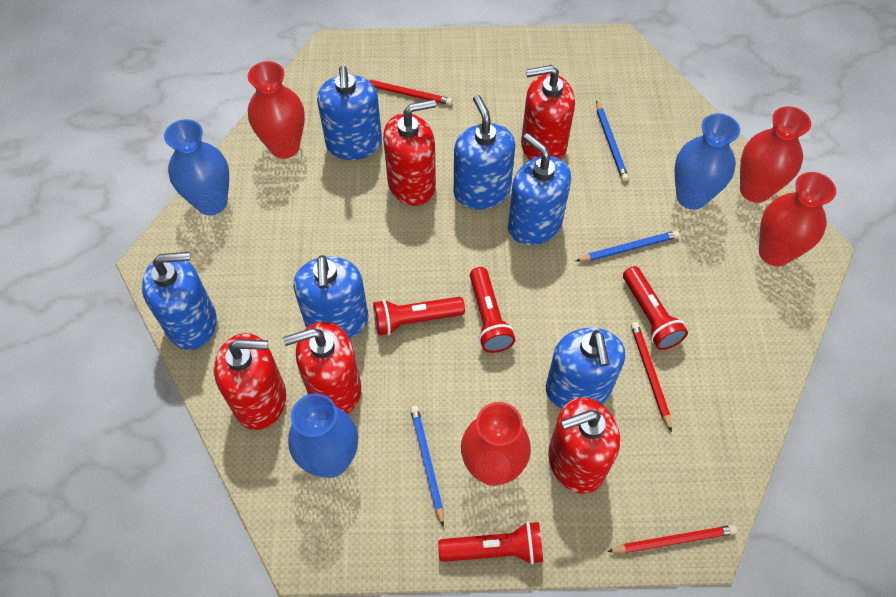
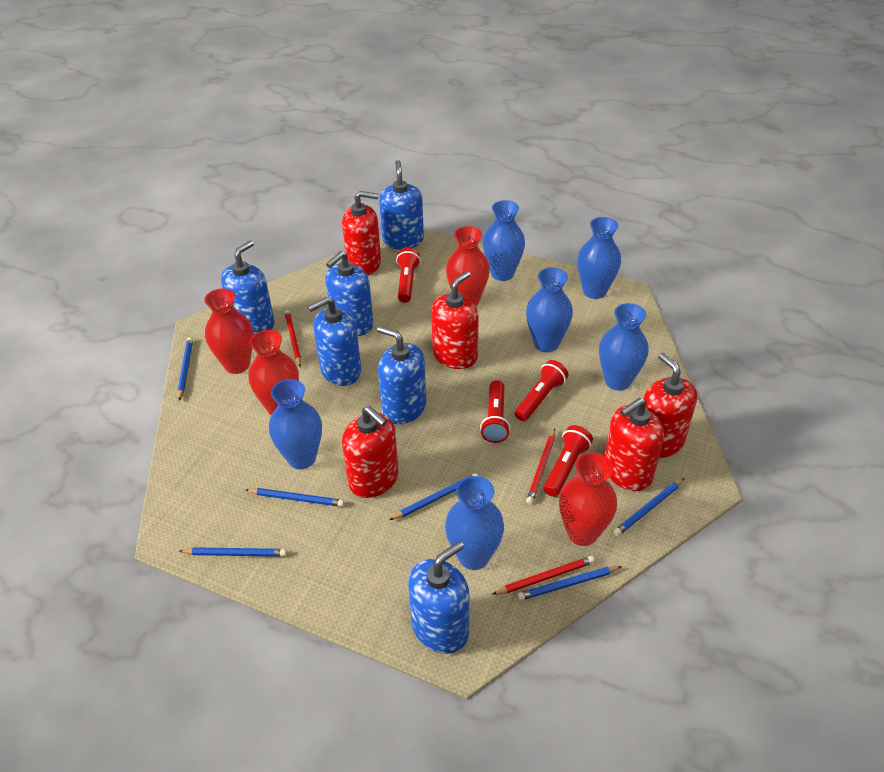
blue pencil: 3 -> 6
blue vase: 3 -> 6

